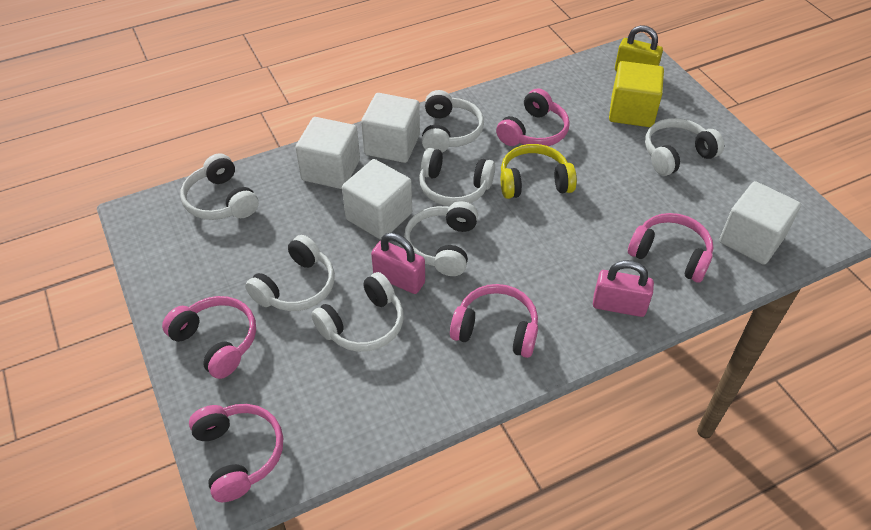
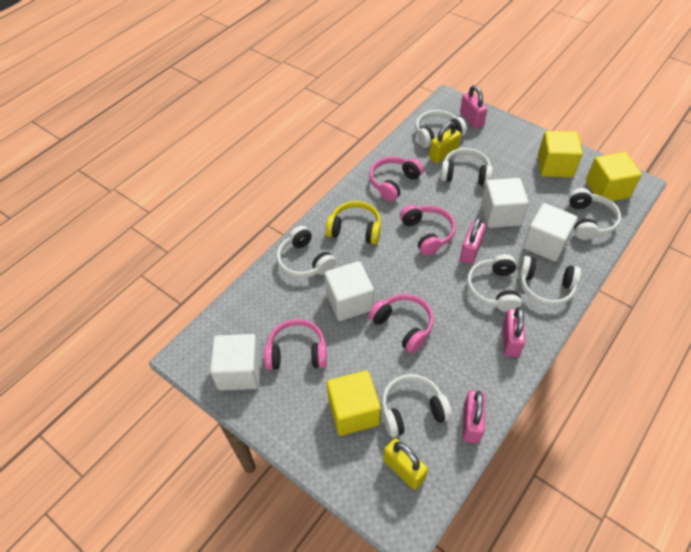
pink headphones: 5 -> 4
pink padlock: 2 -> 4
yellow cube: 1 -> 3
yellow padlock: 1 -> 2

